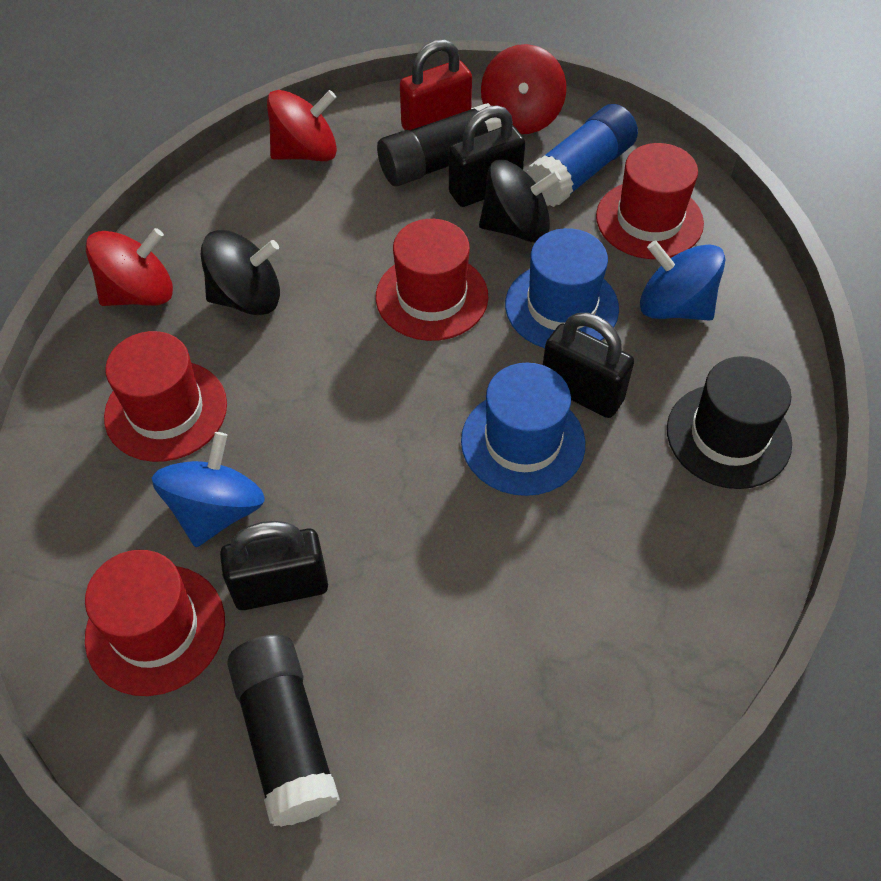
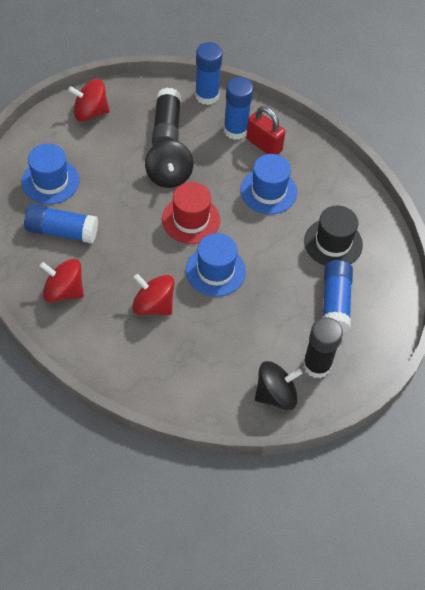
black padlock: 3 -> 0
blue glue stick: 1 -> 4
blue hat: 2 -> 3
blue spinning top: 2 -> 0
red hat: 4 -> 1

